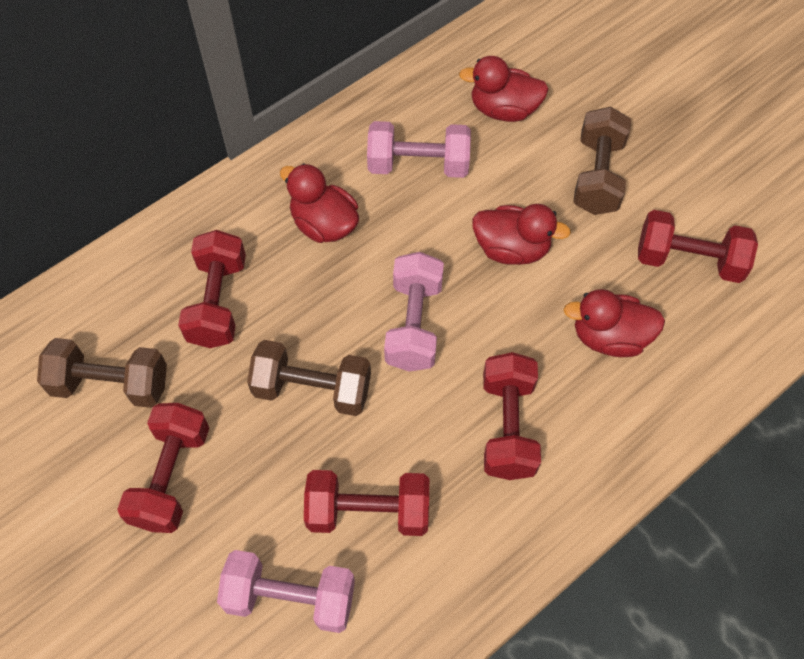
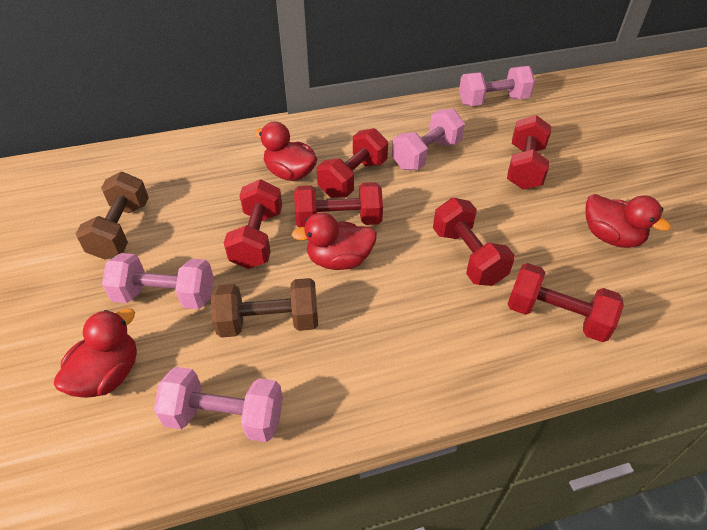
brown dumbbell: 3 -> 2
pink dumbbell: 3 -> 4
red dumbbell: 5 -> 6

